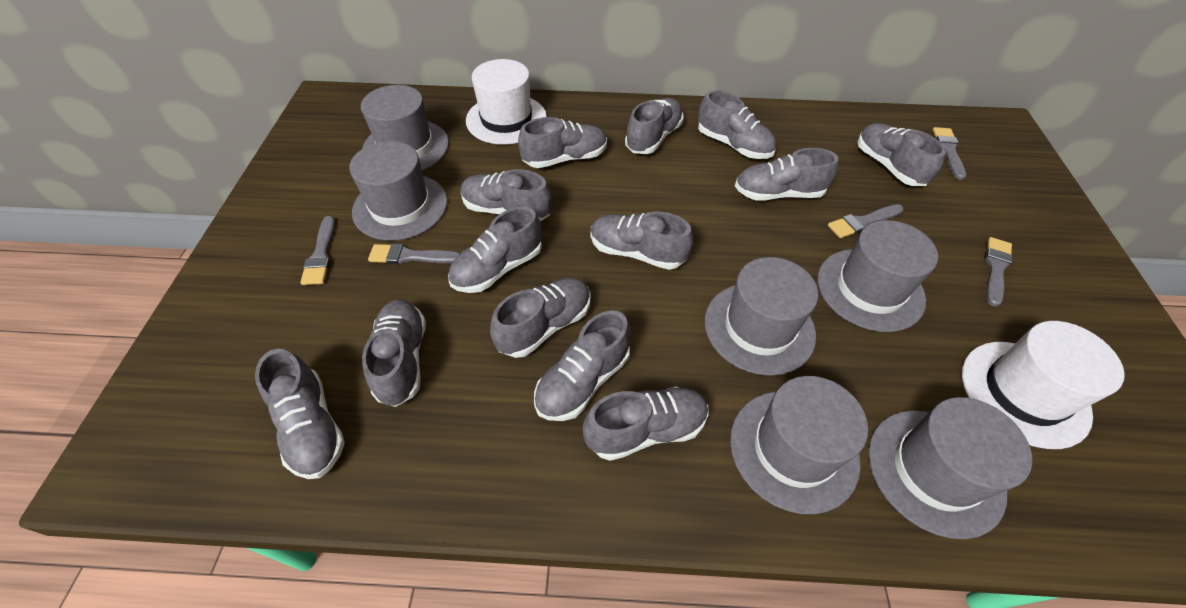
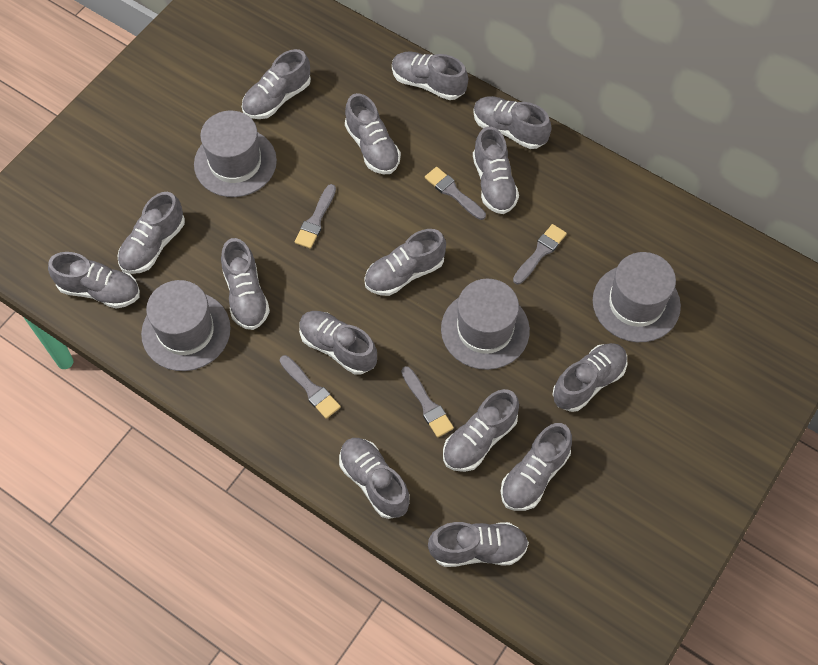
grey hat: 6 -> 4
grey shoe: 13 -> 15
white hat: 2 -> 0

